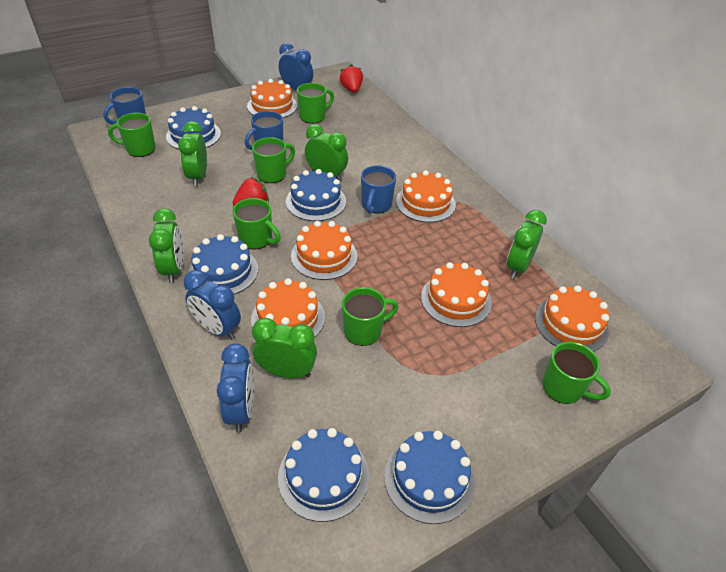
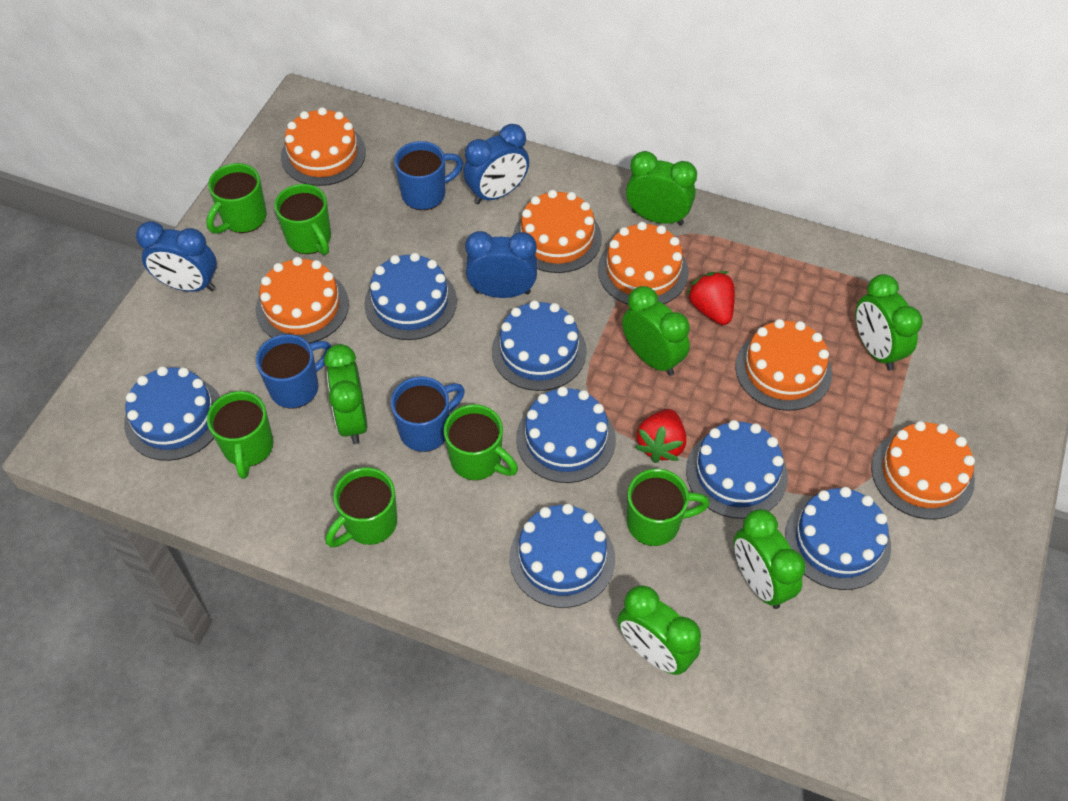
blue cake: 5 -> 7
green clock: 5 -> 6

